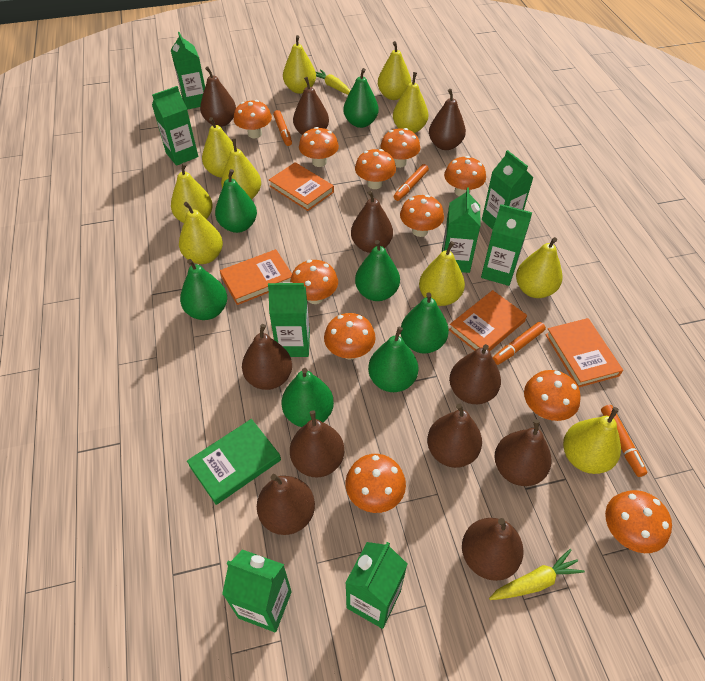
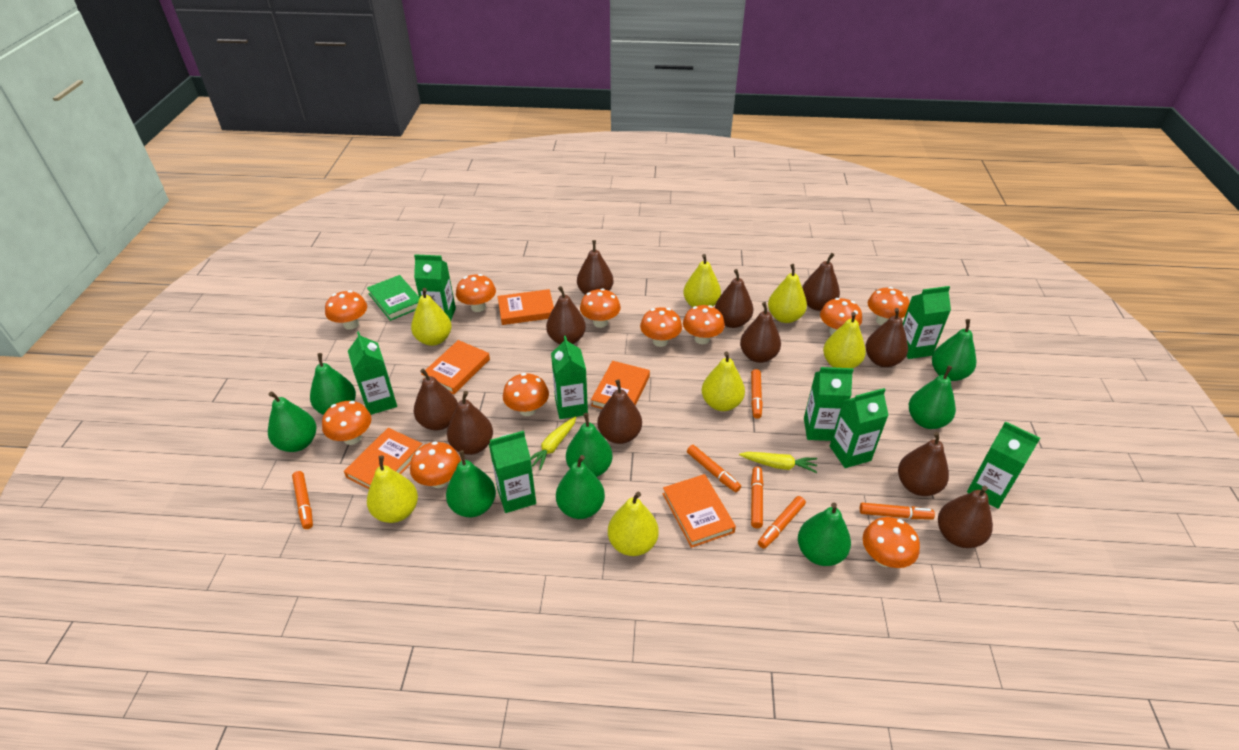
green pear: 7 -> 8
orange book: 4 -> 5
orange marker: 4 -> 6
yellow pear: 10 -> 7

